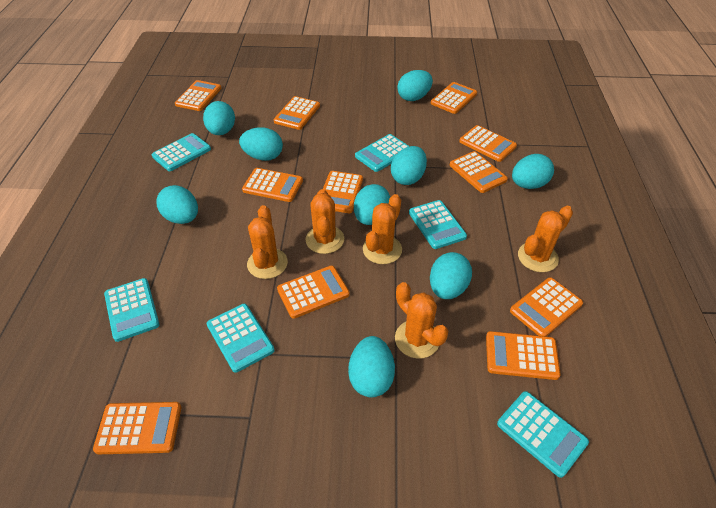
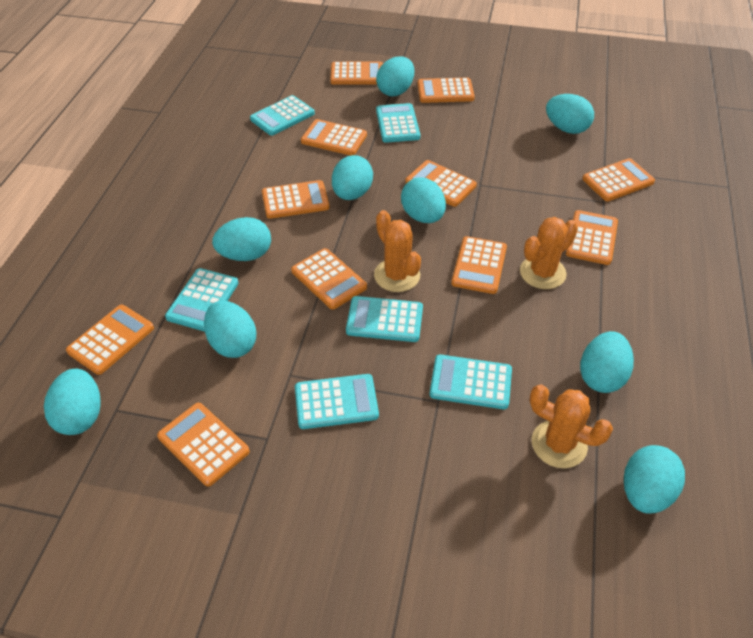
orange cactus: 5 -> 3

